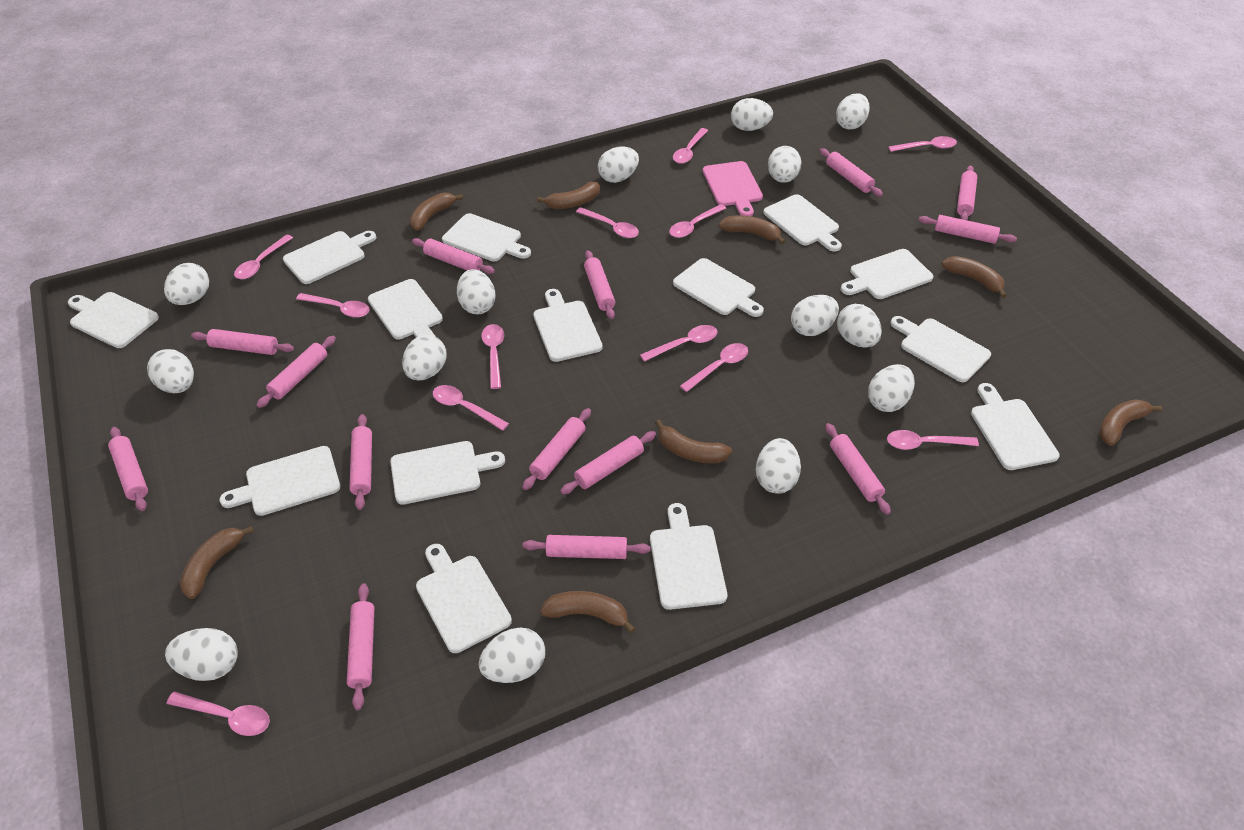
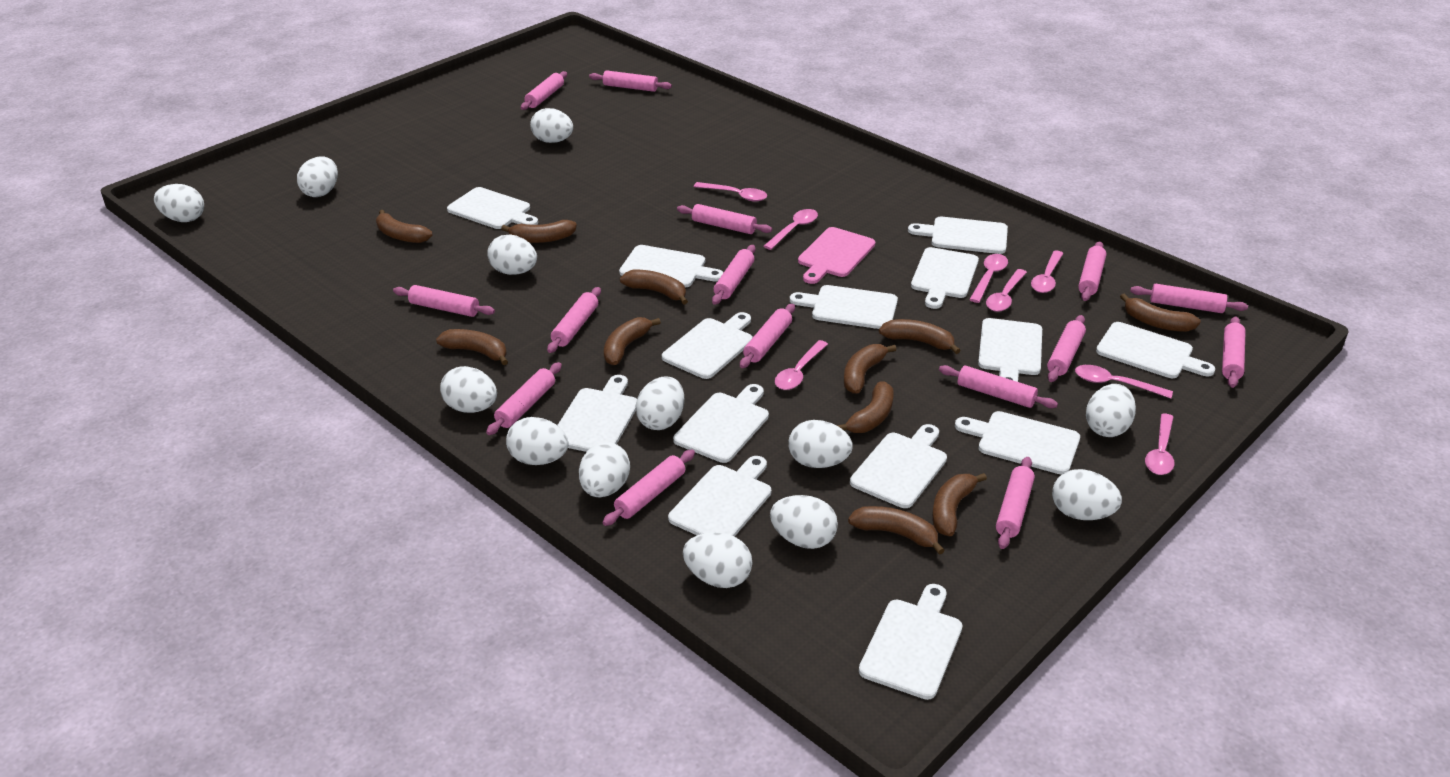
brown banana: 8 -> 11
pink rolling pin: 14 -> 15
pink spoon: 12 -> 8
white egg: 14 -> 13

